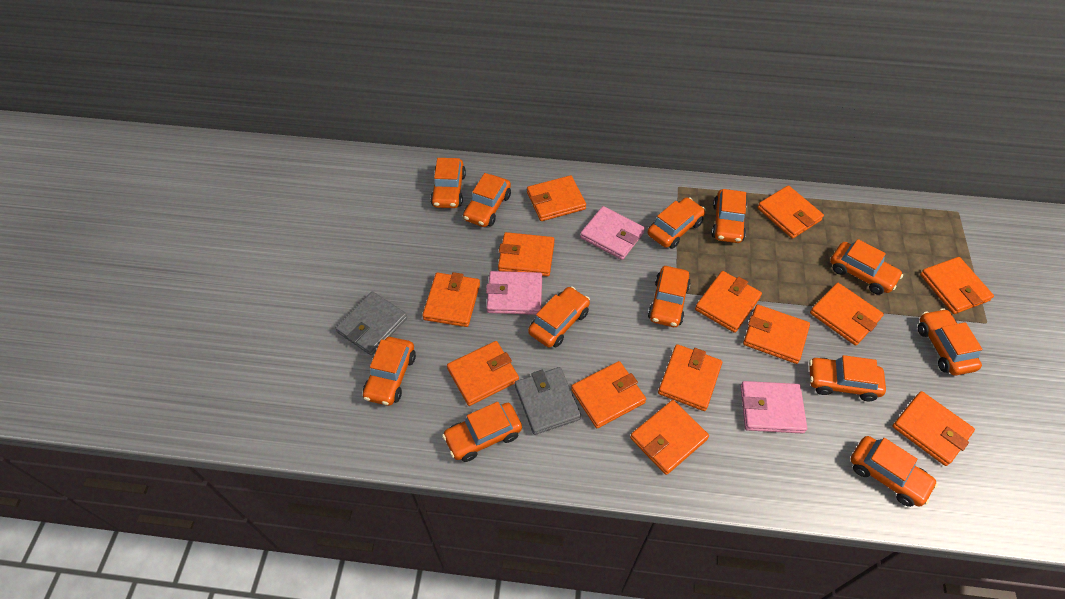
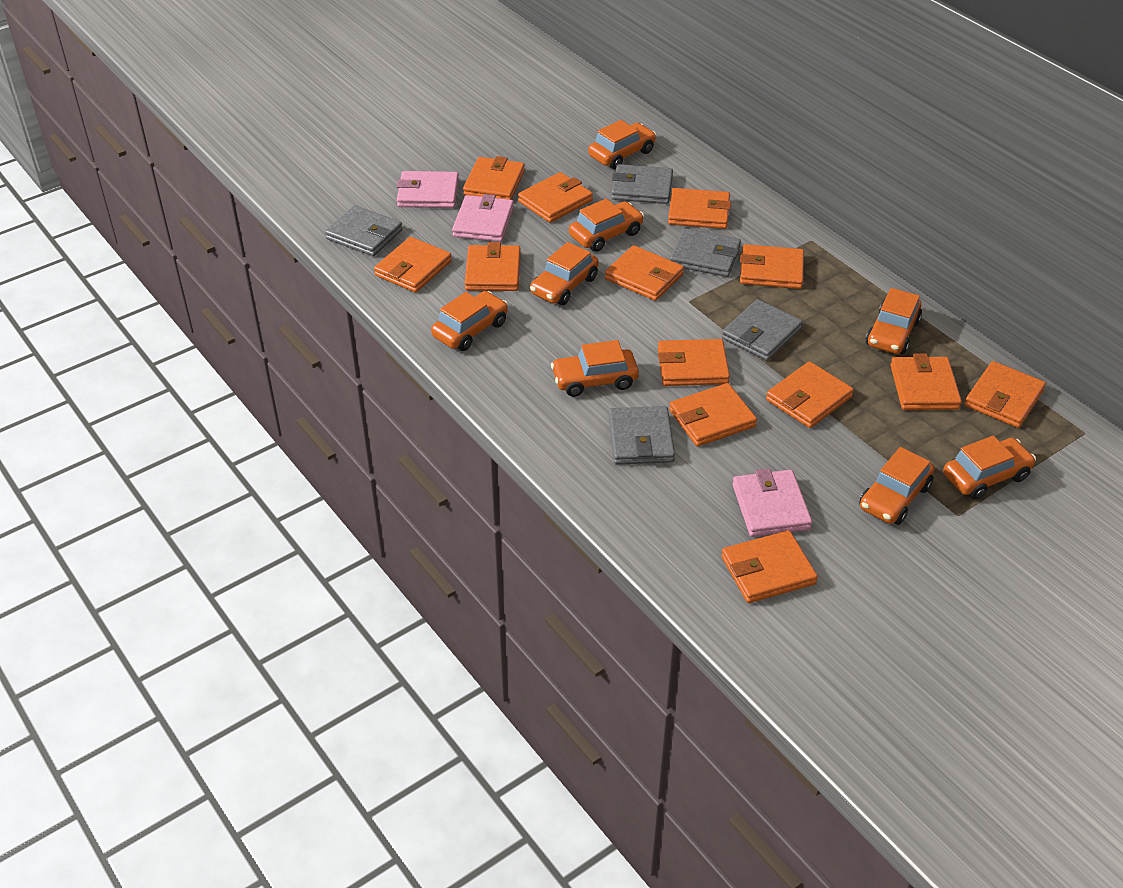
grey wallet: 2 -> 5
orange car: 12 -> 8

